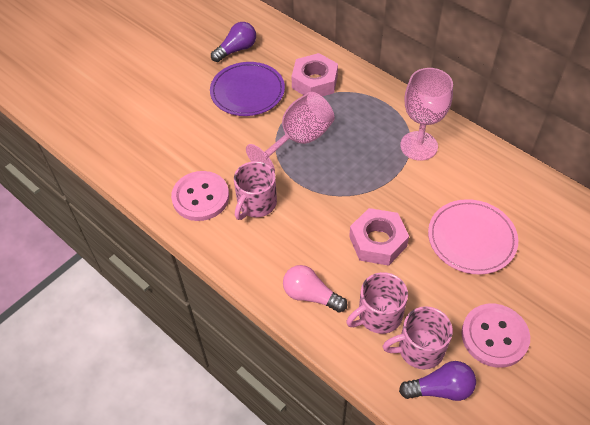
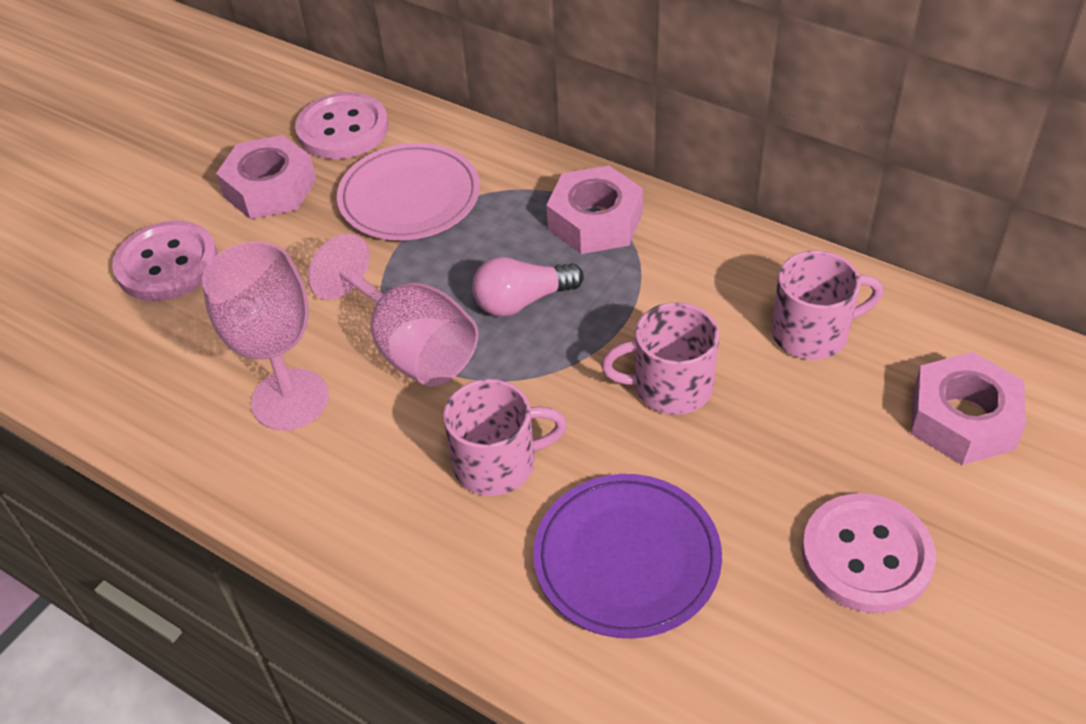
pink button: 2 -> 3
pink nut: 2 -> 3
purple light bulb: 2 -> 0

